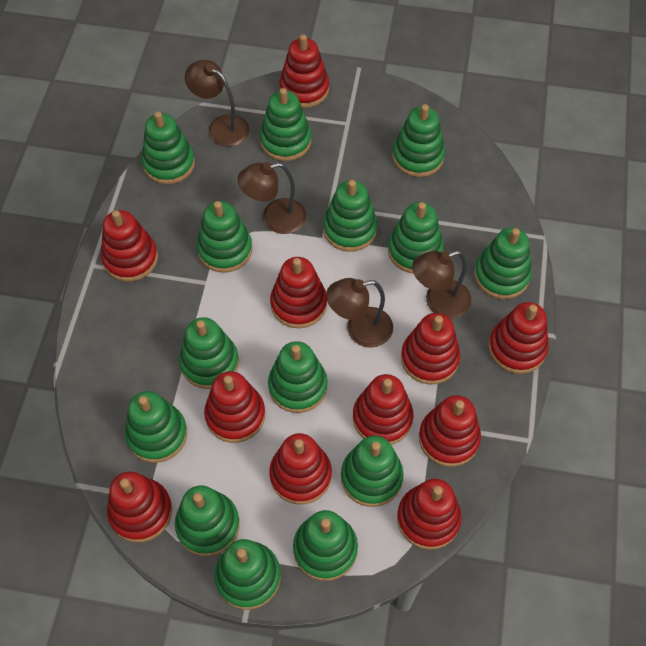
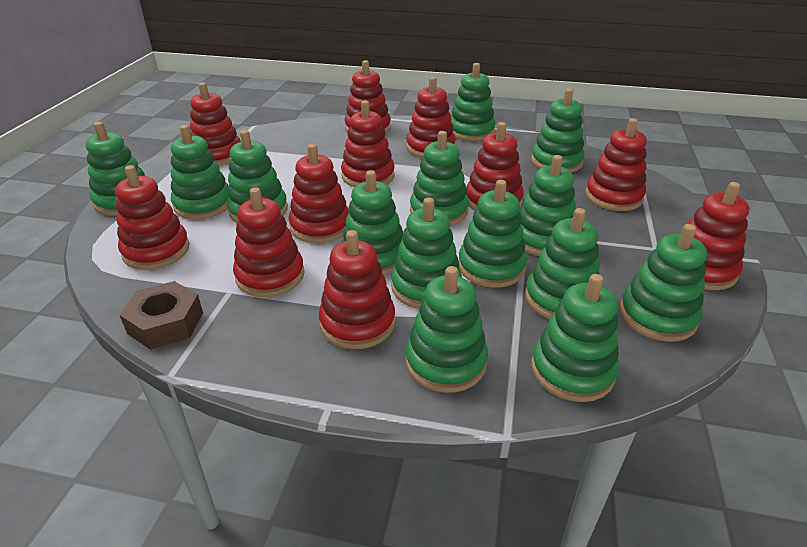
brown lamp: 4 -> 0
brown nut: 0 -> 1

